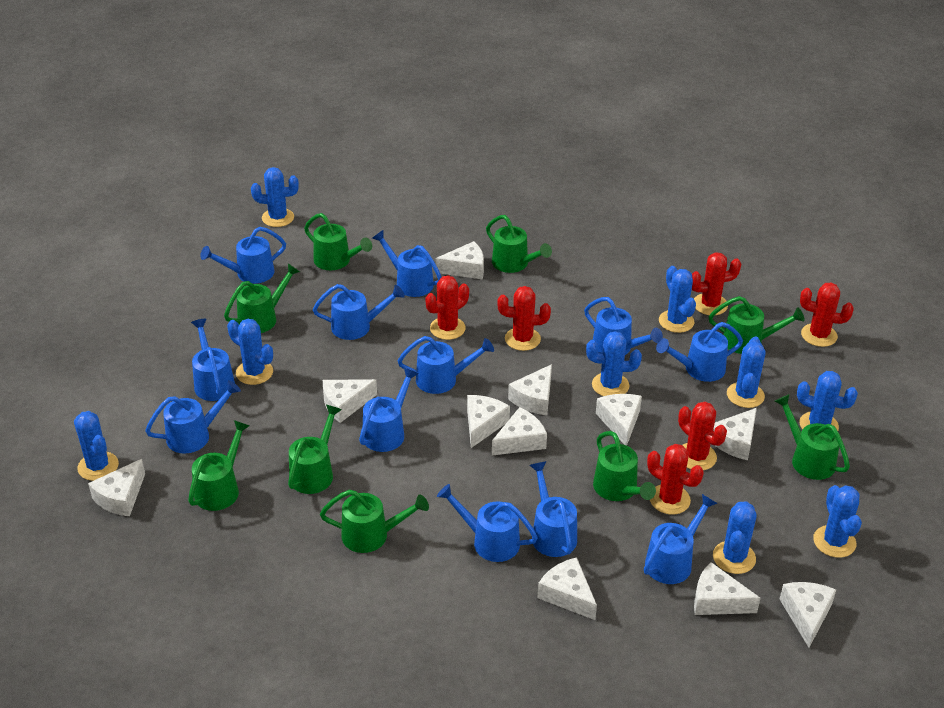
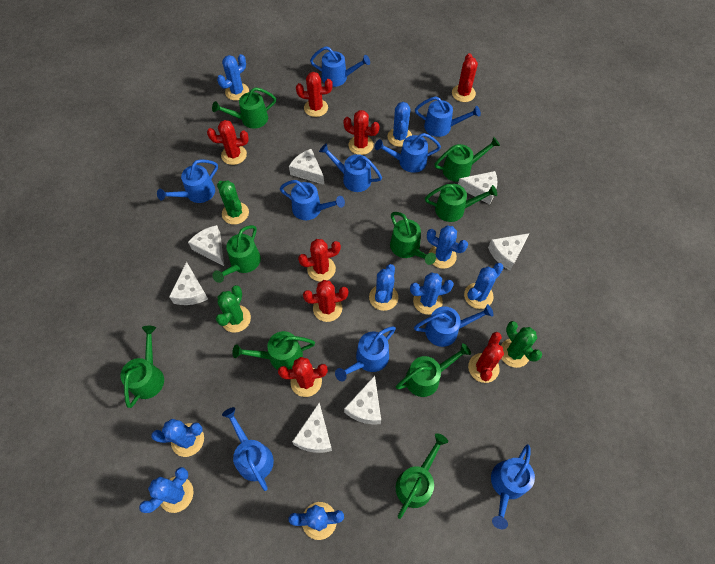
blue watering can: 12 -> 10
green cactus: 0 -> 3
red cactus: 6 -> 8
white cheese: 11 -> 7

